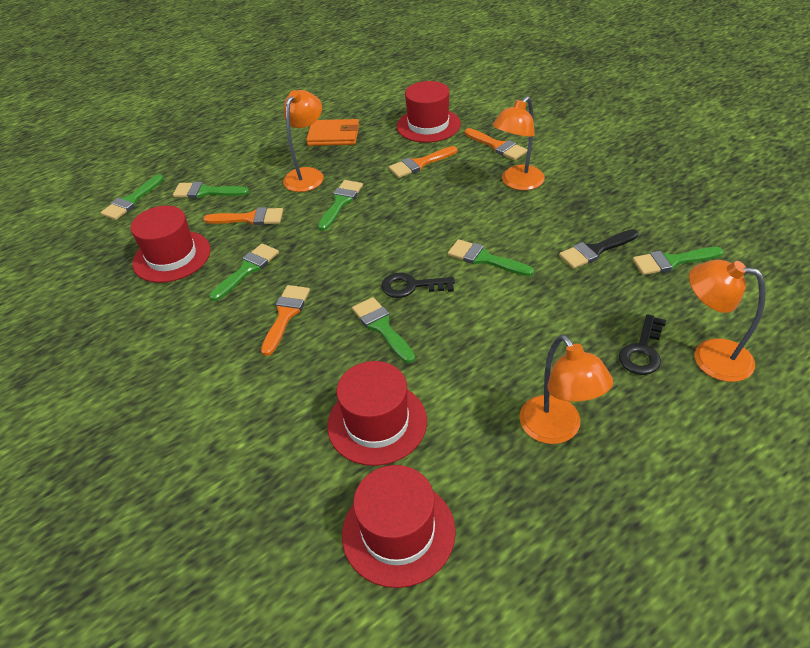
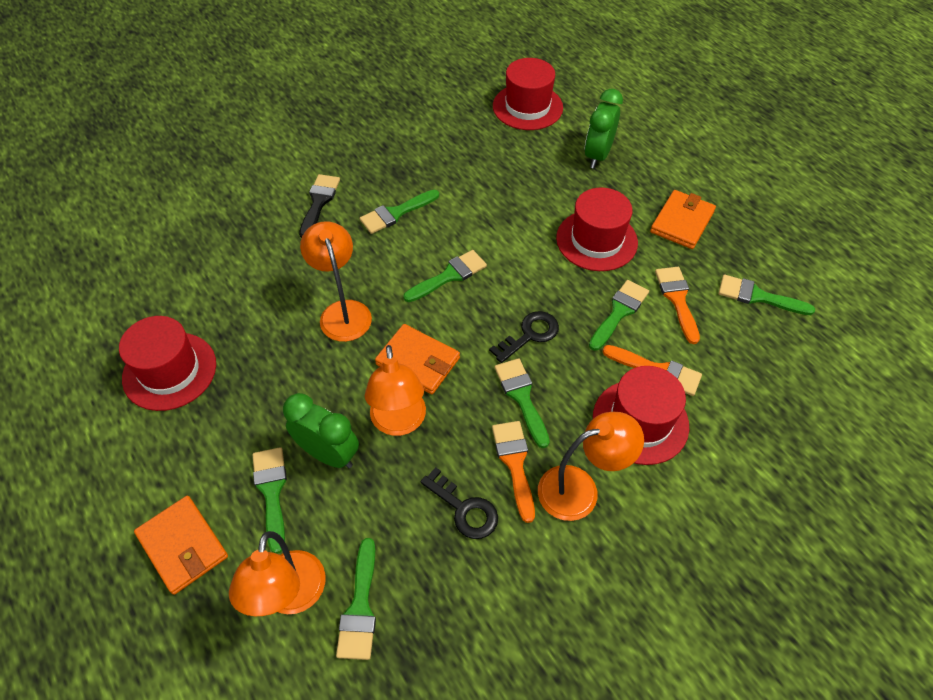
green clock: 0 -> 2
orange brush: 4 -> 3
orange wallet: 1 -> 3

